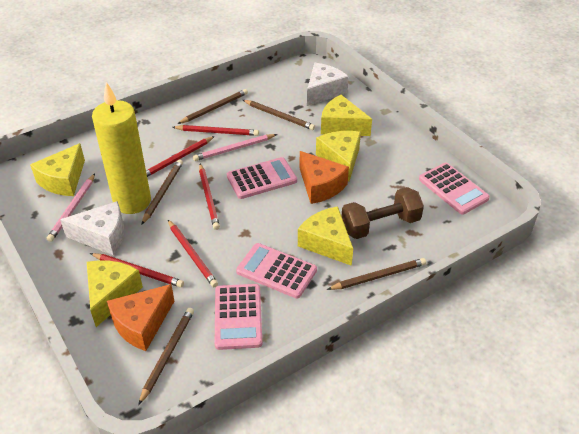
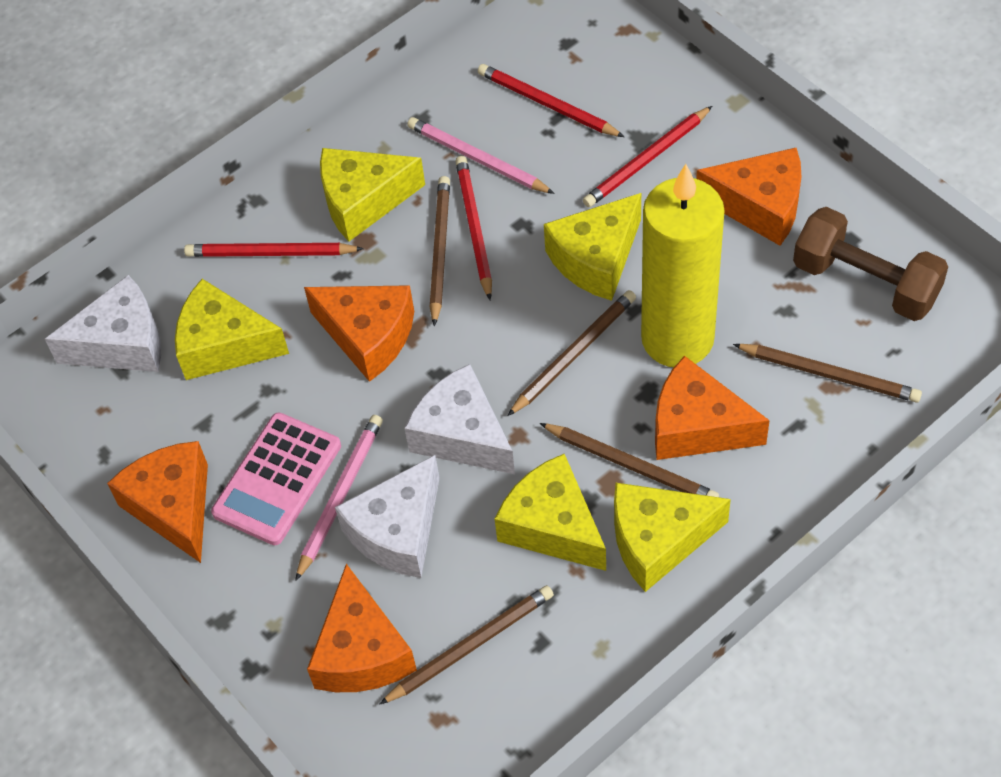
orange cheese: 2 -> 5
pink calculator: 4 -> 1
red pencil: 5 -> 4
white cheese: 2 -> 3

